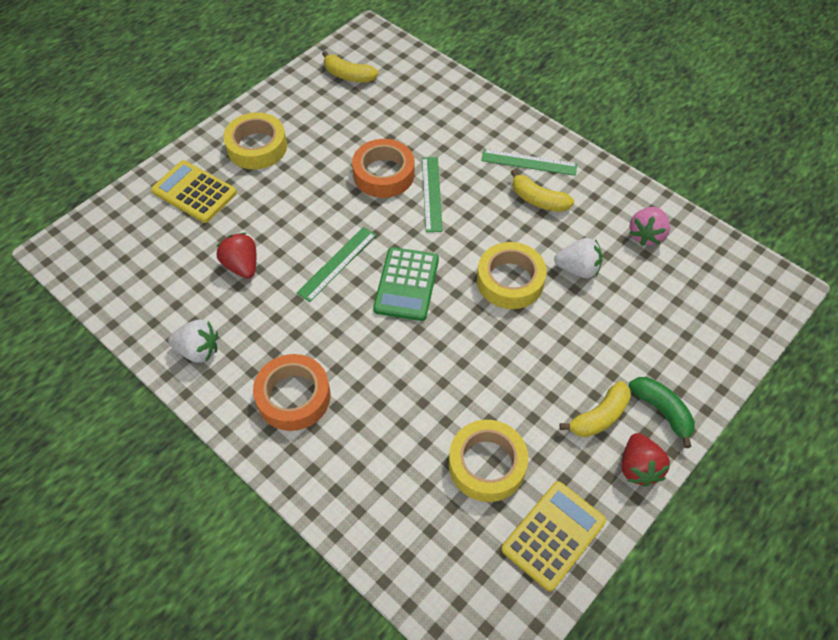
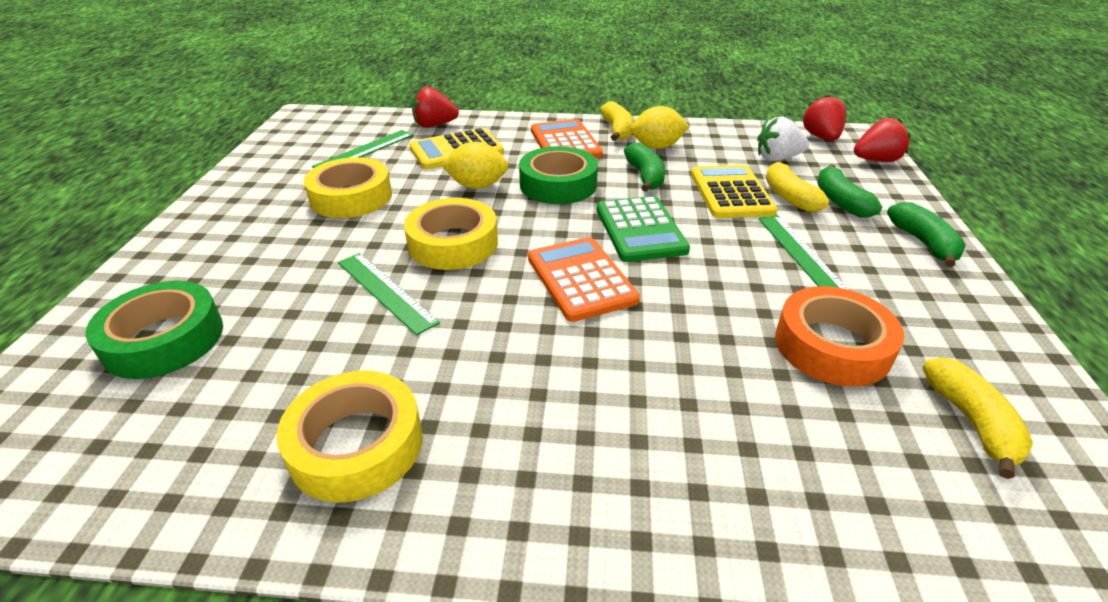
green banana: 1 -> 3
green tape: 0 -> 2
orange calculator: 0 -> 2
orange tape: 2 -> 1
pink strawberry: 1 -> 0
red strawberry: 2 -> 3
white strawberry: 2 -> 1
yellow lemon: 0 -> 2

